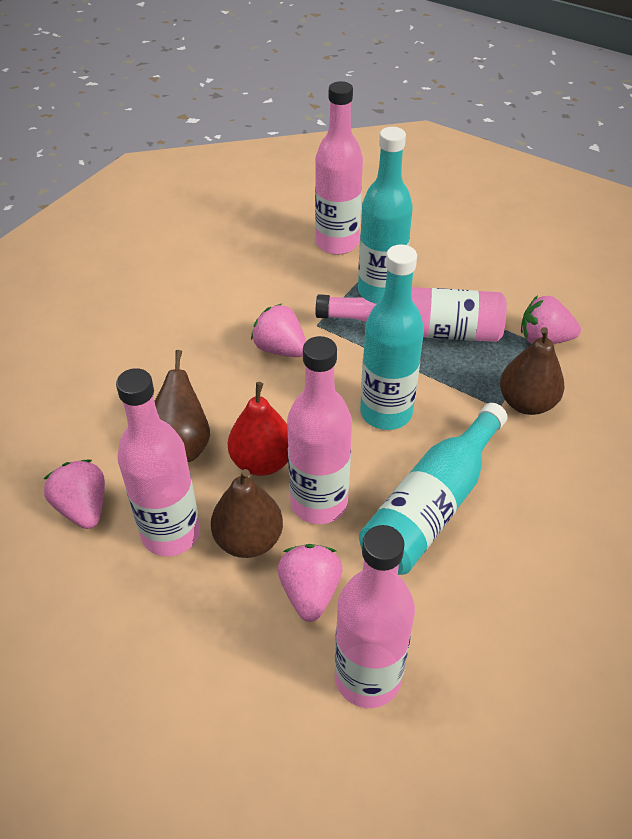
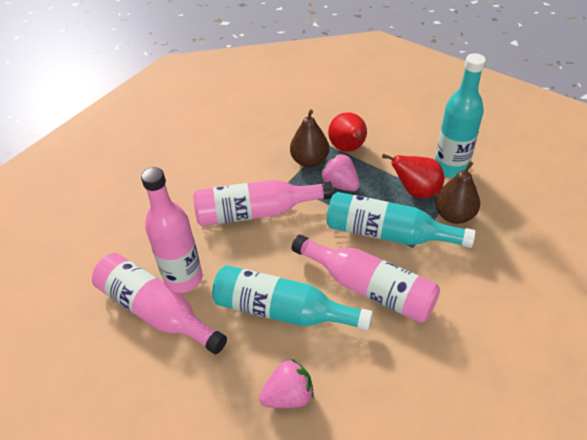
brown pear: 3 -> 2
pink bottle: 5 -> 4
pink strawberry: 4 -> 2
red pear: 1 -> 2

